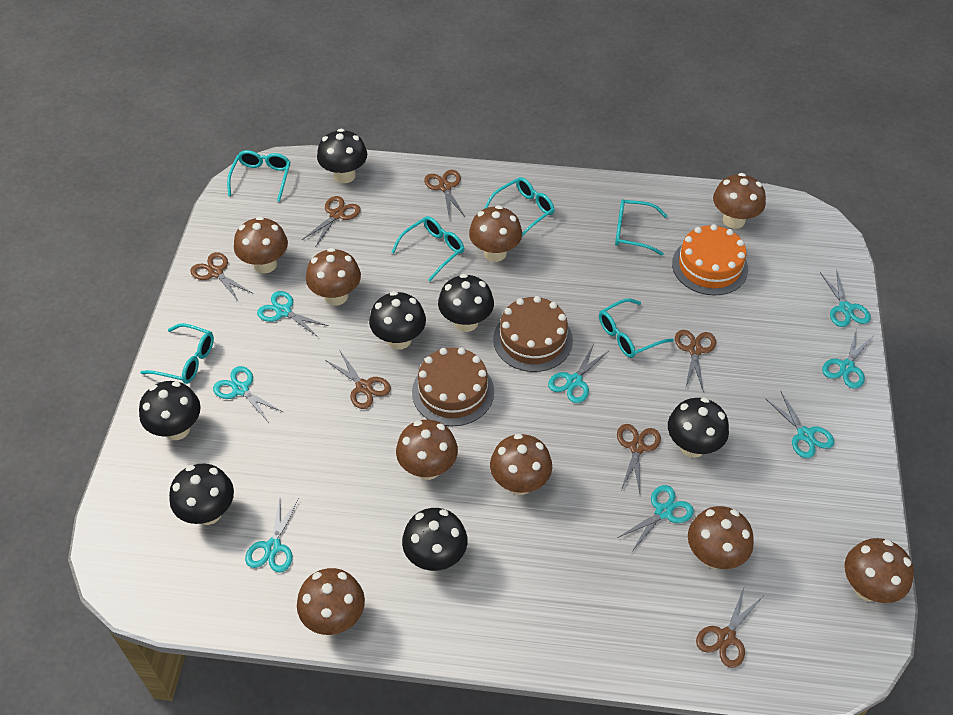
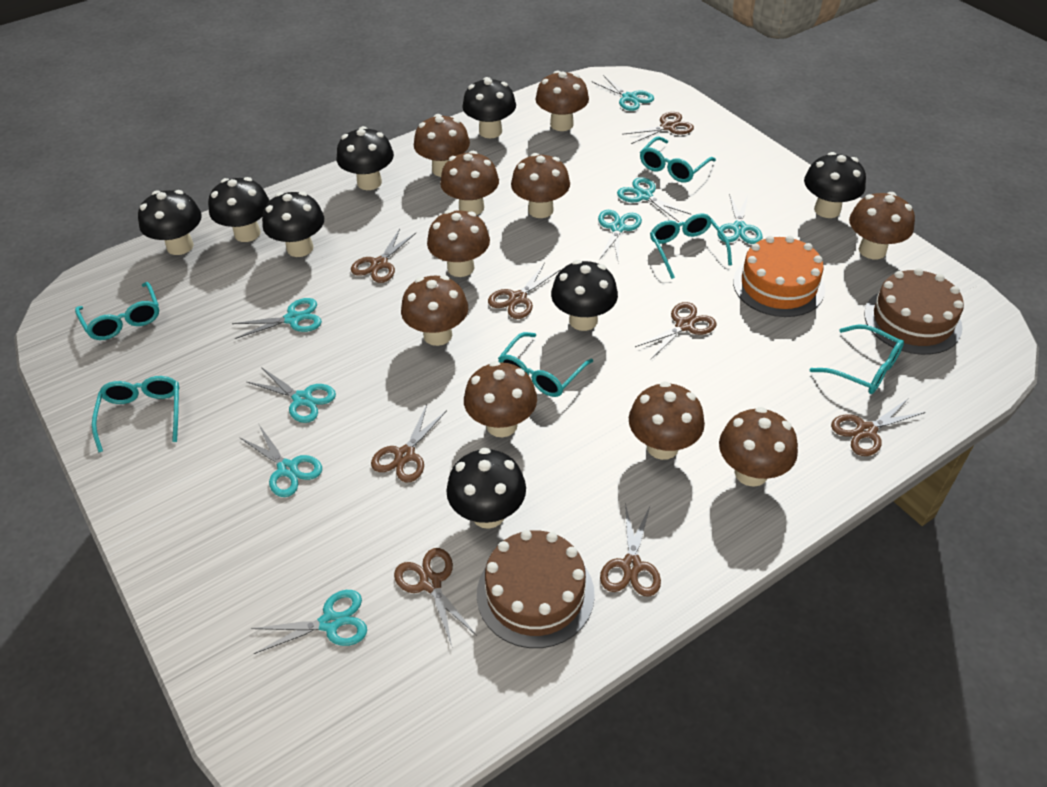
black mushroom: 7 -> 8
brown mushroom: 9 -> 10
brown scissors: 7 -> 8

